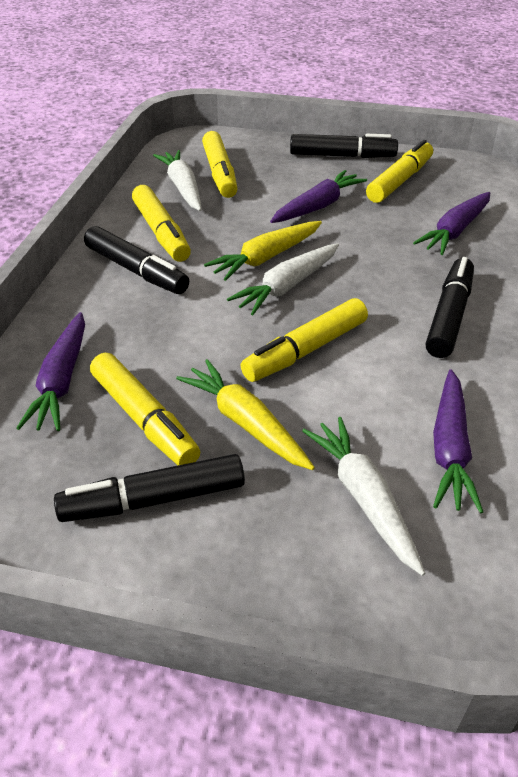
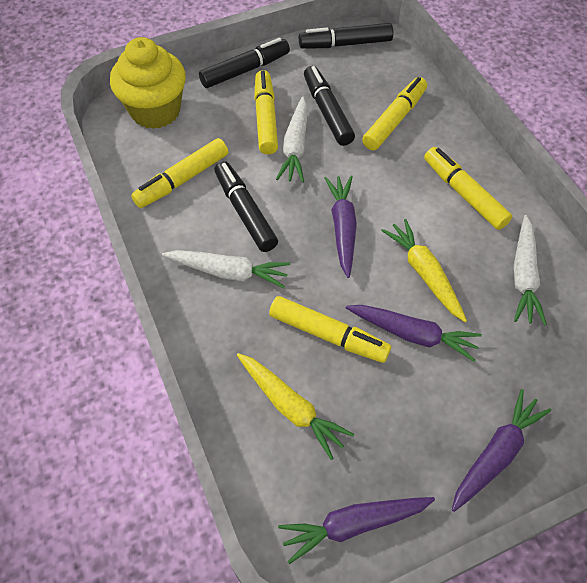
yellow cupcake: 0 -> 1

